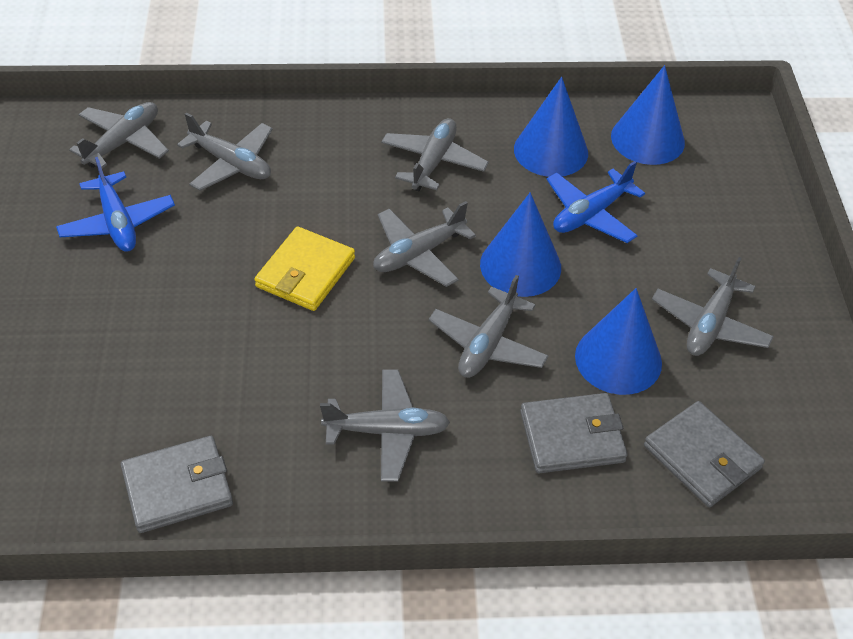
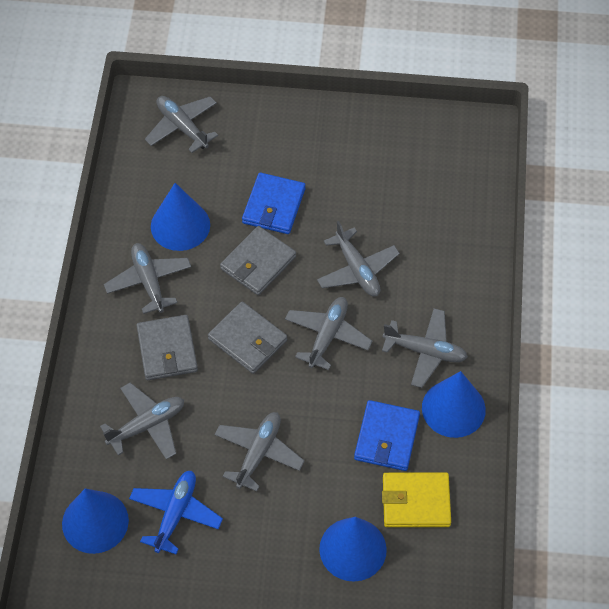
blue plane: 2 -> 1
blue wallet: 0 -> 2

